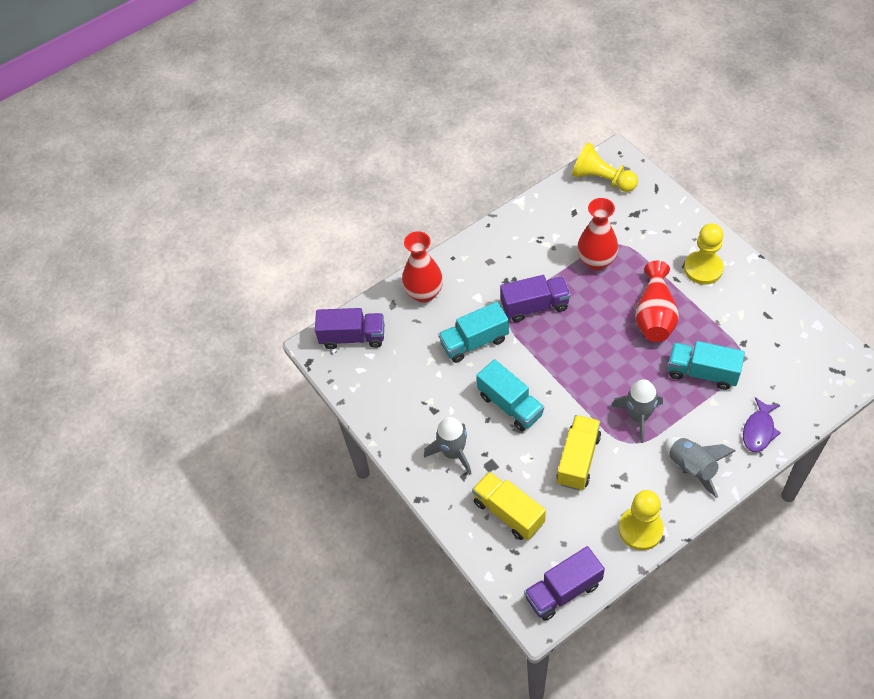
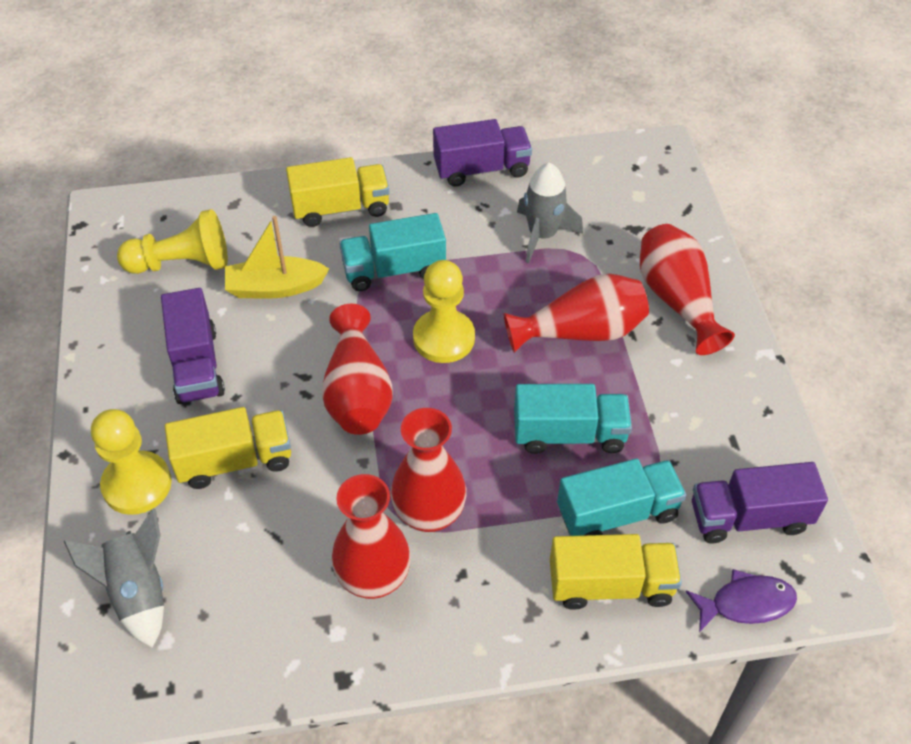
grey rocket: 3 -> 2
red vase: 3 -> 5
yellow boat: 0 -> 1
yellow truck: 2 -> 3

